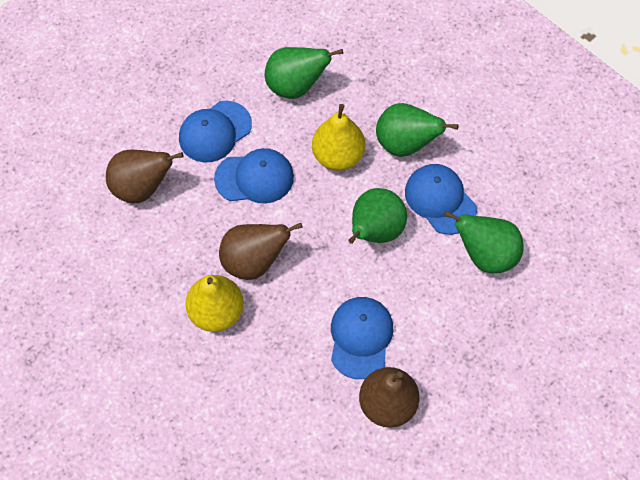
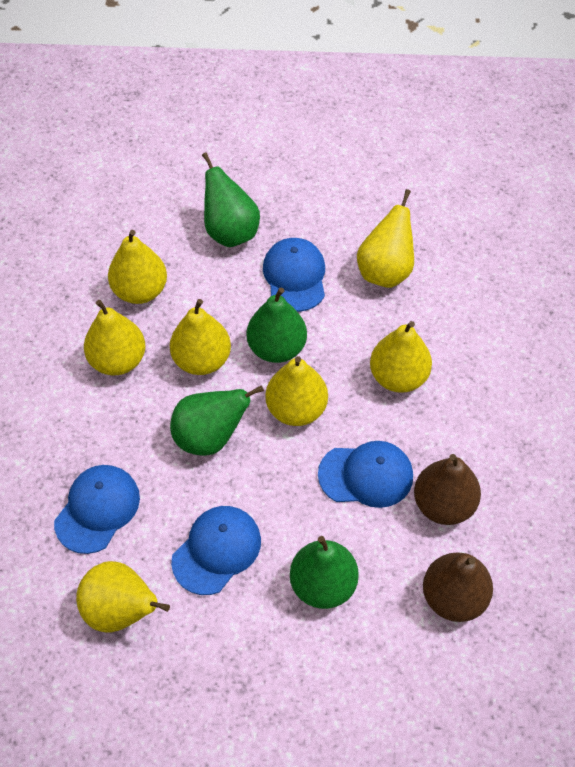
brown pear: 3 -> 2
yellow pear: 2 -> 7

